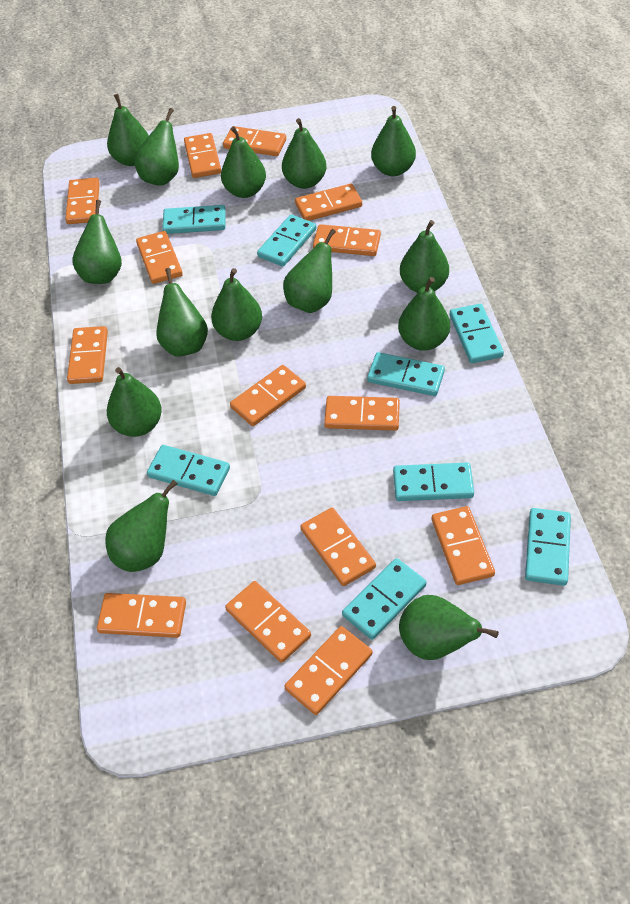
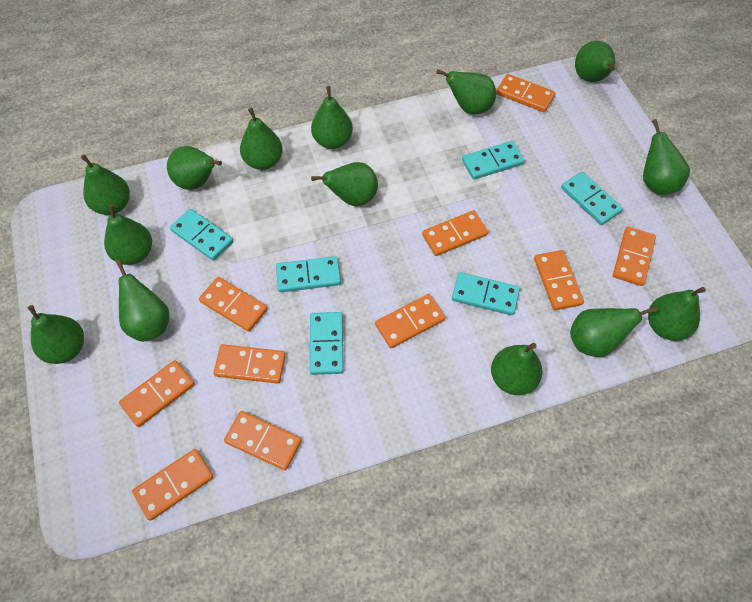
orange domino: 14 -> 10
turquoise domino: 8 -> 6

